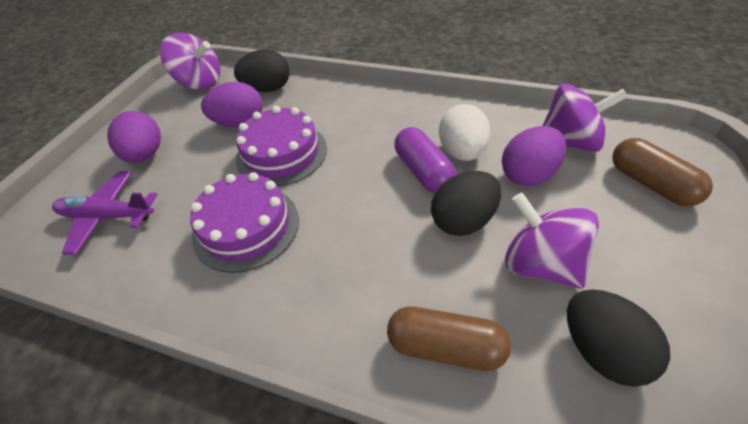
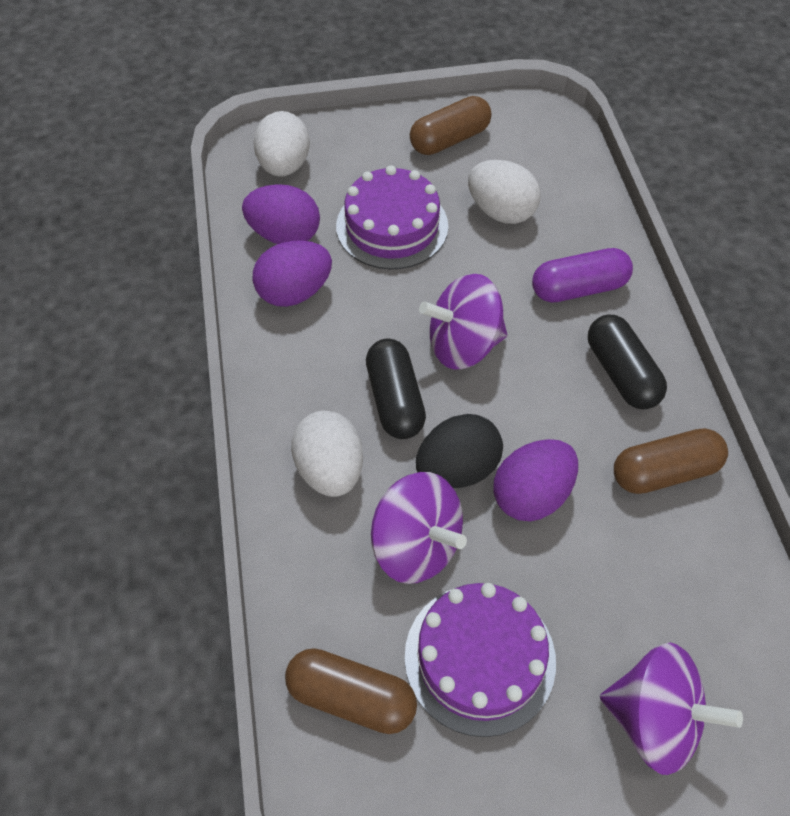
black capsule: 0 -> 2
black egg: 3 -> 1
brown capsule: 2 -> 3
purple plane: 1 -> 0
white egg: 1 -> 3

